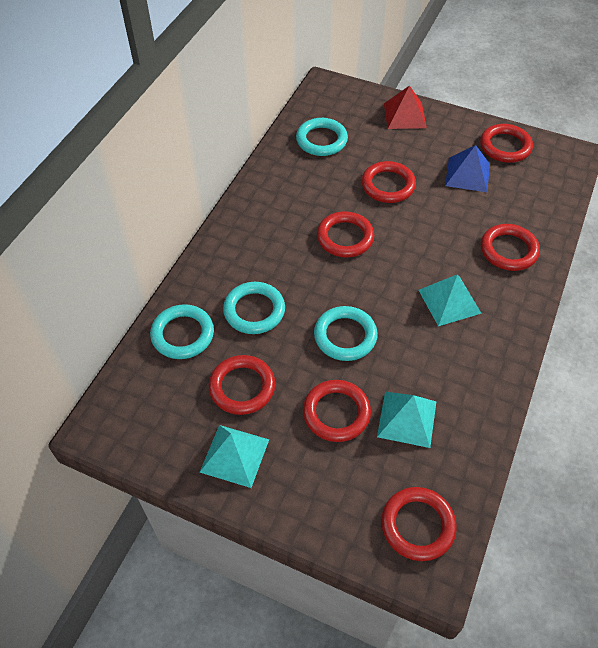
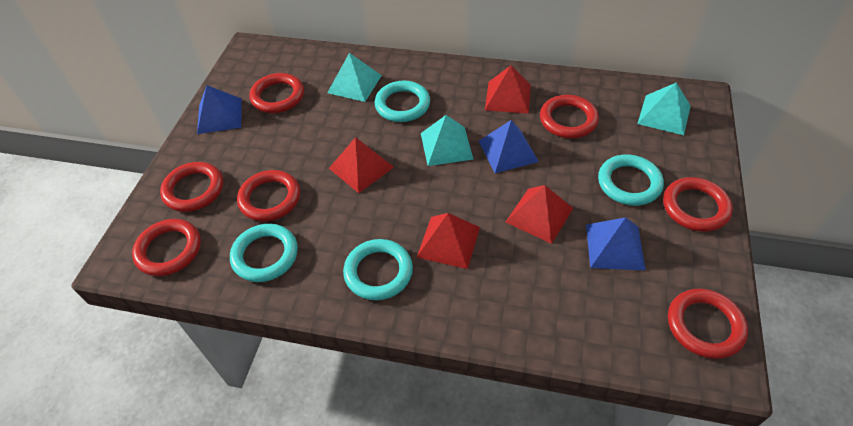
blue pyramid: 1 -> 3
red pyramid: 1 -> 4

